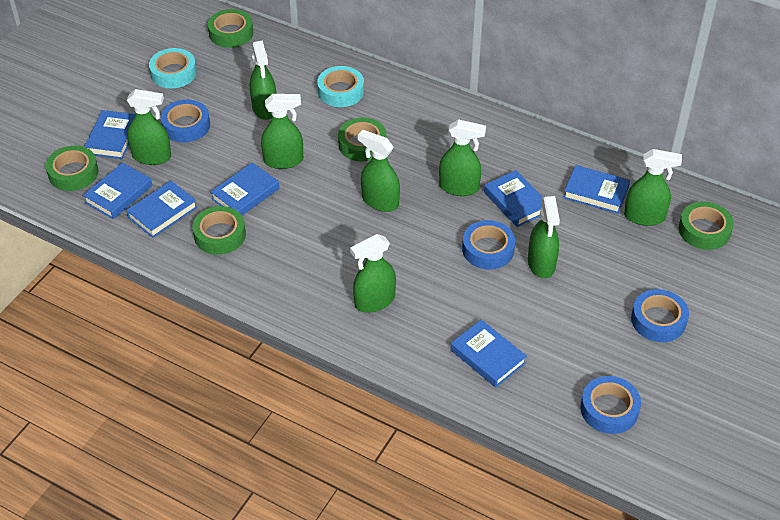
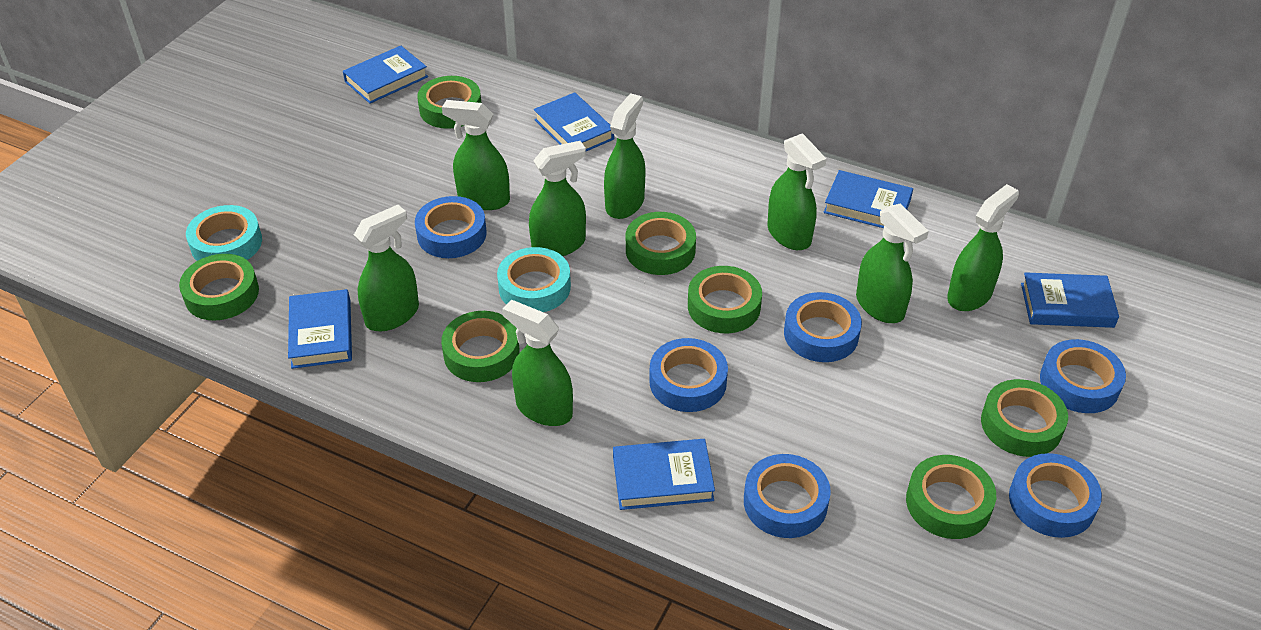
blue book: 7 -> 6
blue tape: 4 -> 6
green tape: 5 -> 7

